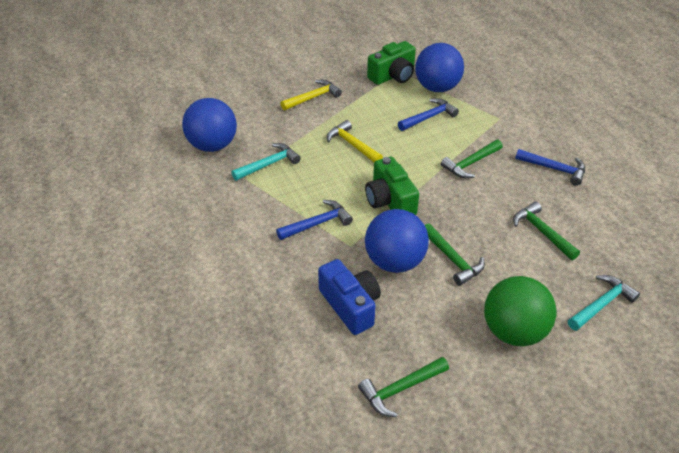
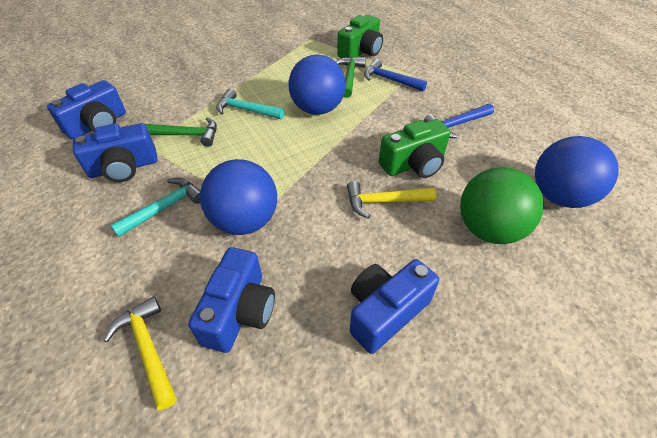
blue camera: 1 -> 4
blue hammer: 3 -> 2
green hammer: 4 -> 2

